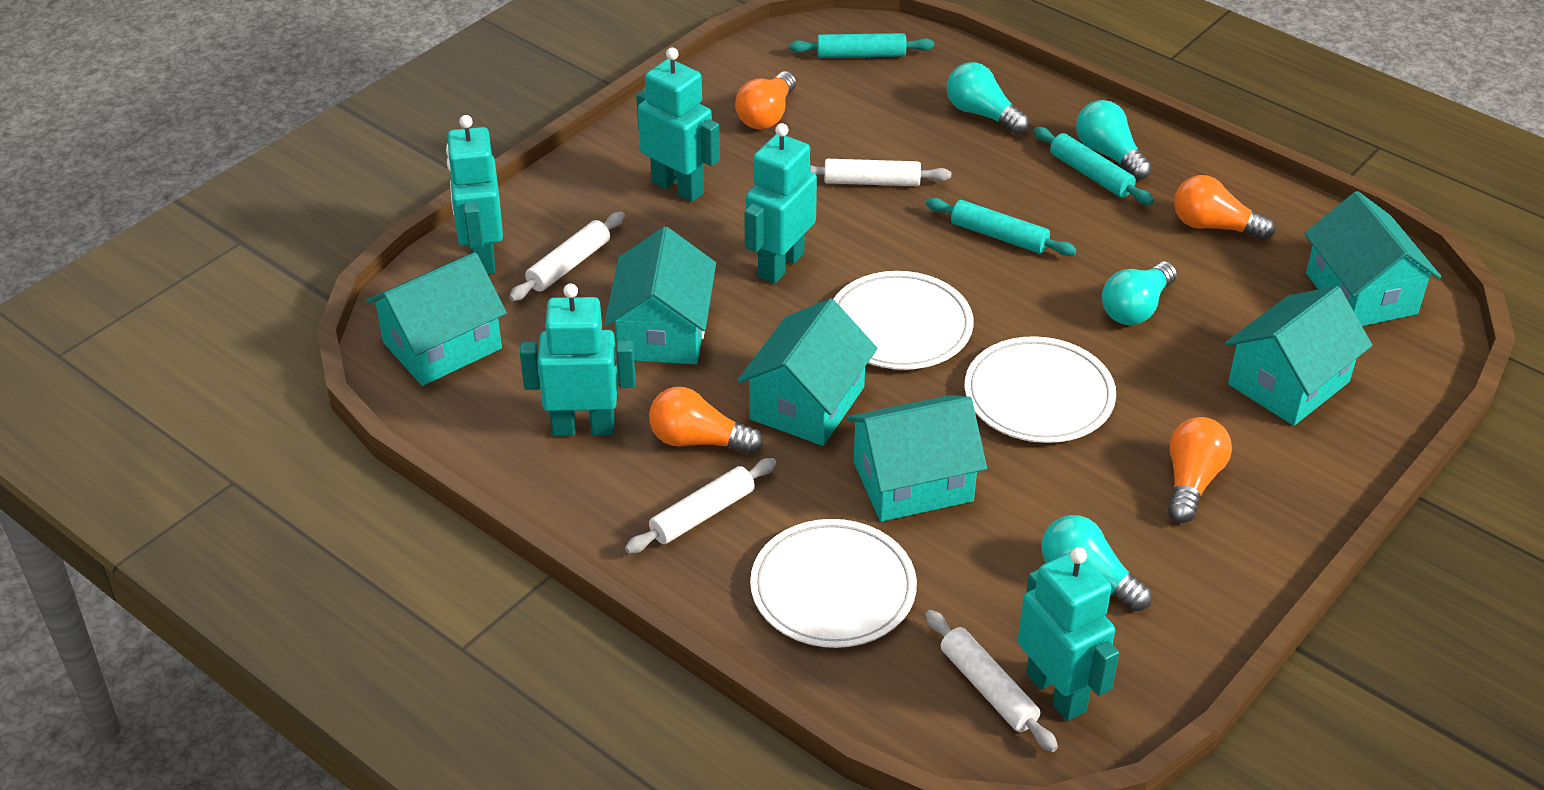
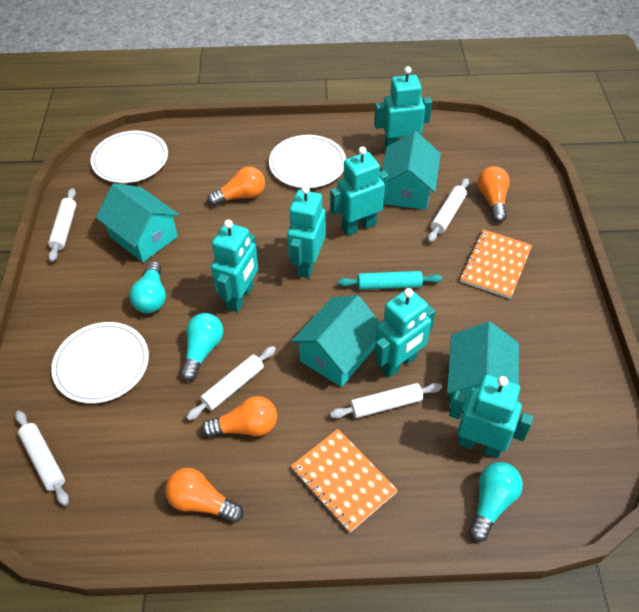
orange notebook: 0 -> 2
turquoise house: 6 -> 4
turquoise light bulb: 4 -> 3
turquoise robot: 5 -> 6
turquoise rolling pin: 3 -> 1
white rolling pin: 4 -> 5

